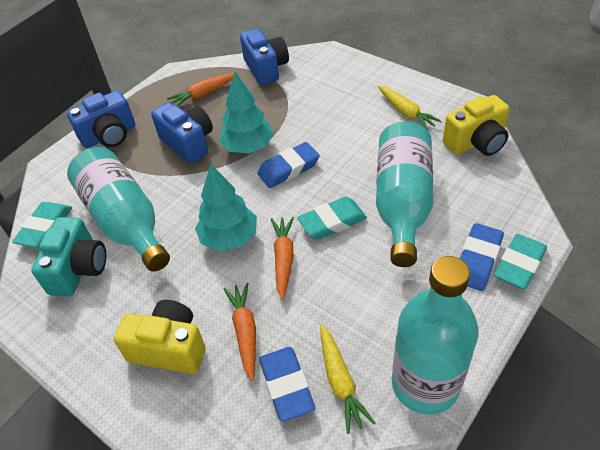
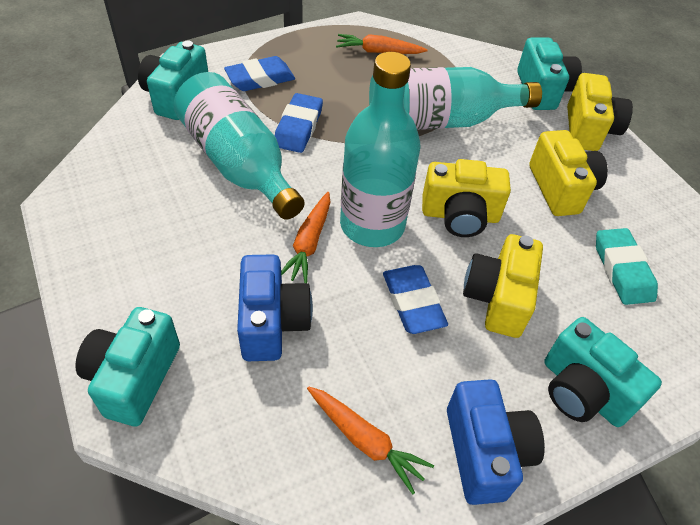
blue camera: 3 -> 2
turquoise camera: 1 -> 4
turquoise eraser: 3 -> 1
turquoise tree: 2 -> 0
yellow camera: 2 -> 4
yellow carrot: 2 -> 0

